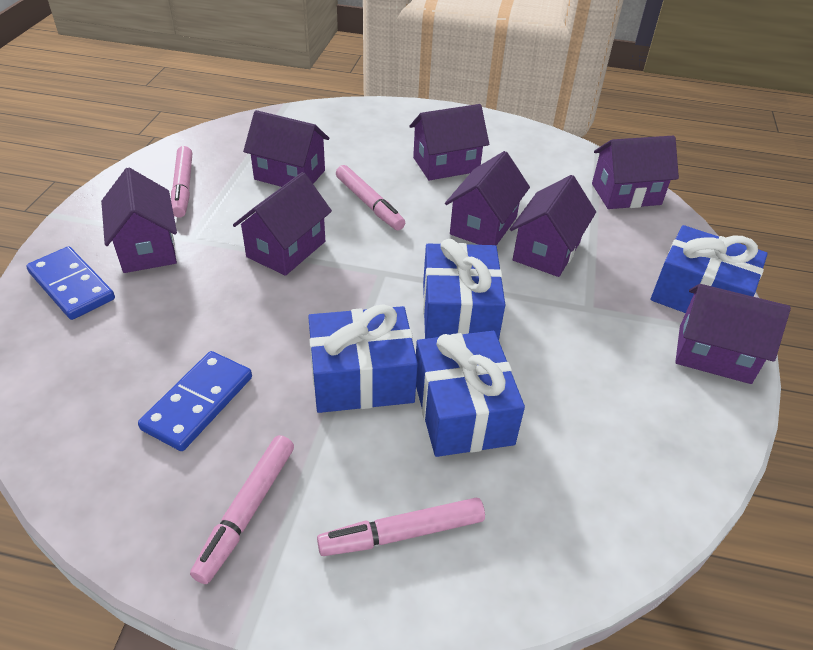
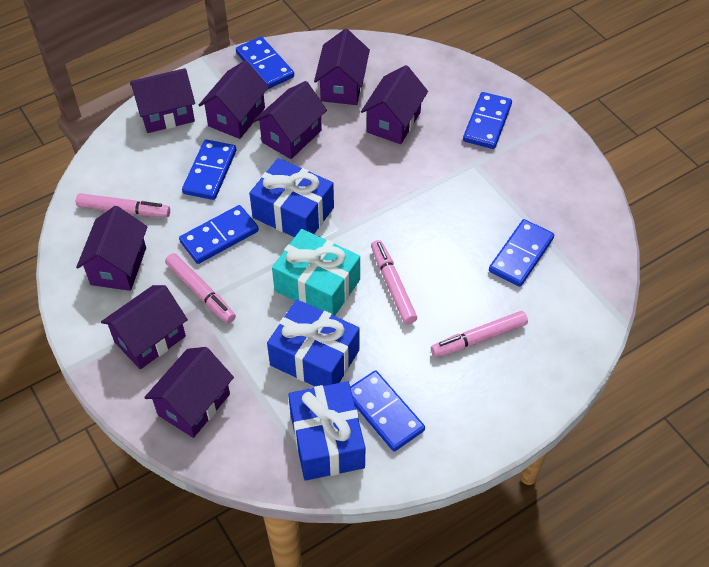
blue domino: 2 -> 6
blue gift: 4 -> 3
turquoise gift: 0 -> 1

